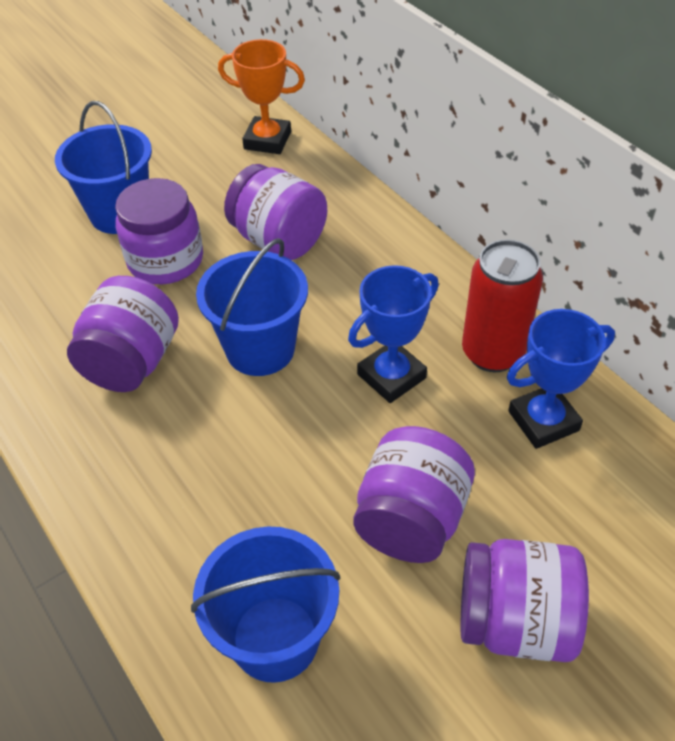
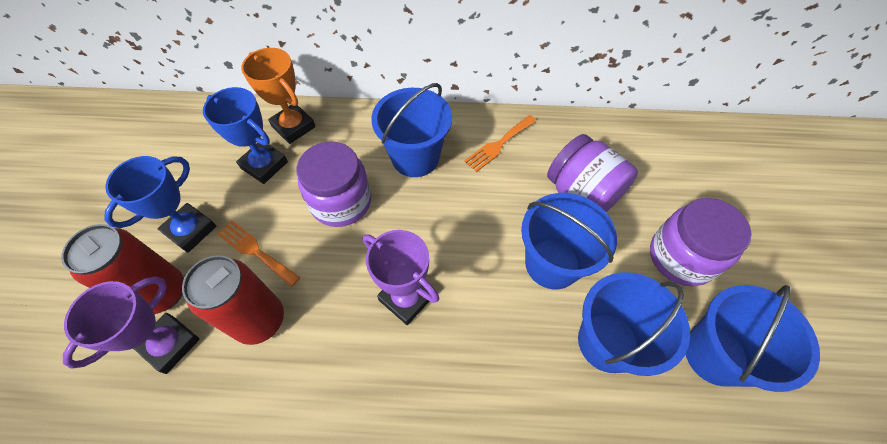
blue bucket: 3 -> 4
orange fork: 0 -> 2
purple jar: 5 -> 3
purple trophy: 0 -> 2
red can: 1 -> 2

